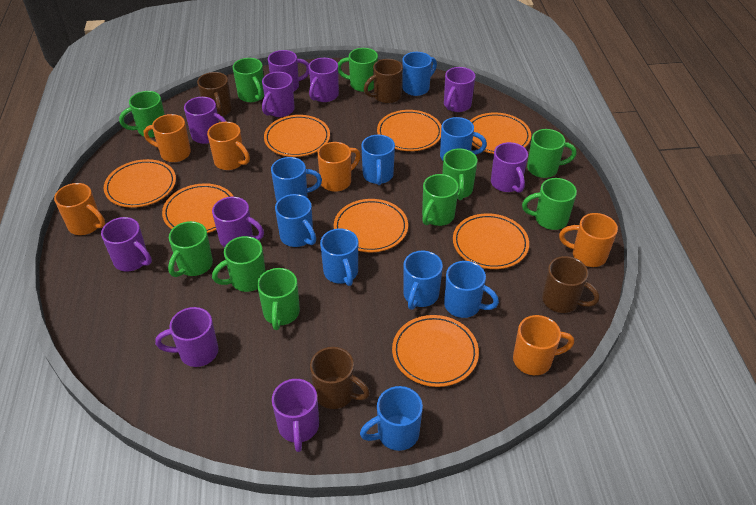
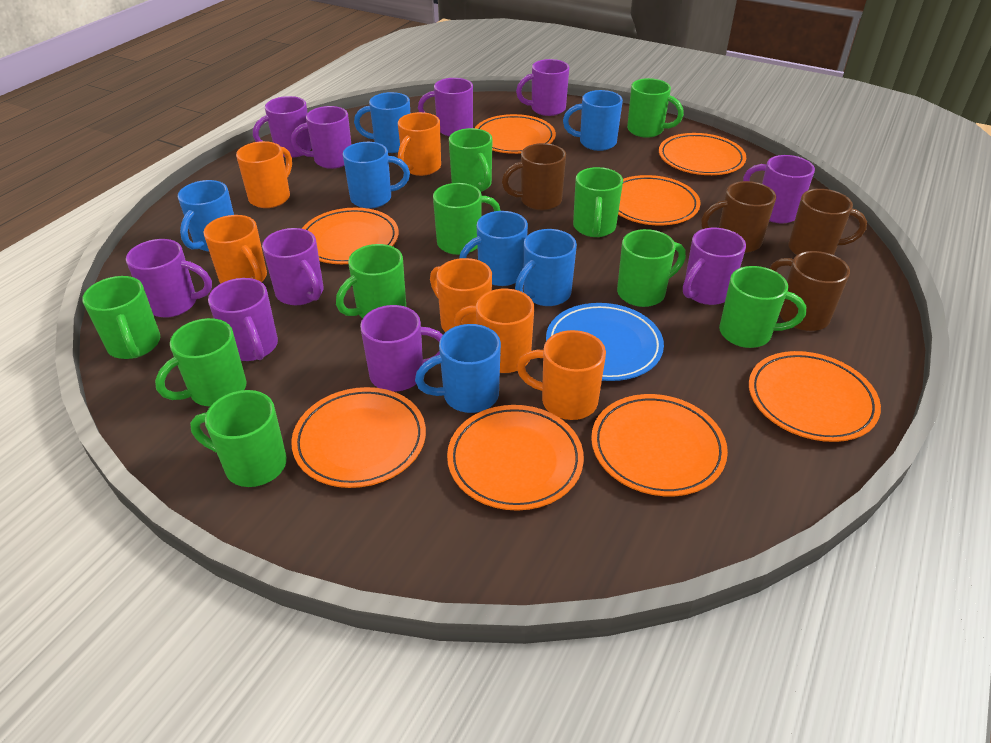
blue mug: 9 -> 7
blue plate: 0 -> 1

